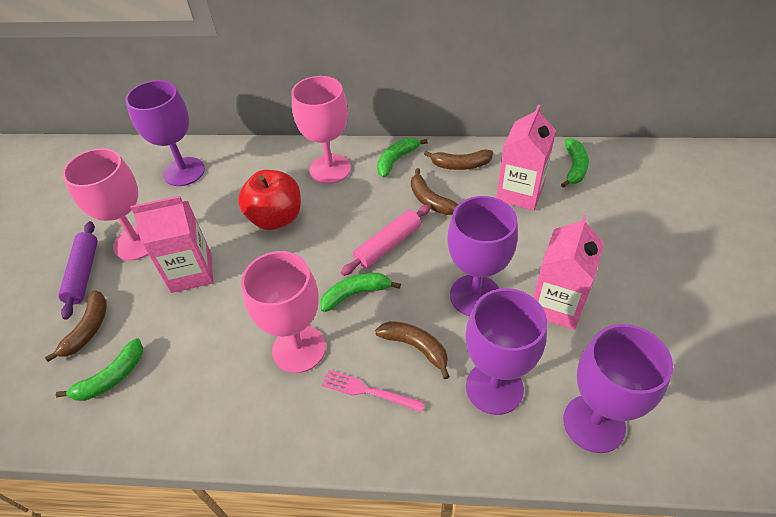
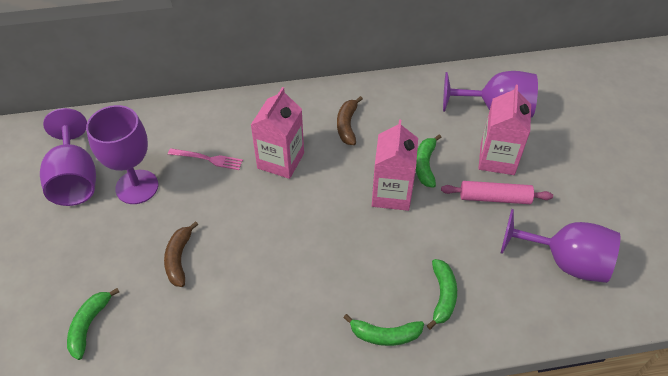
brown banana: 4 -> 2
pink goblet: 3 -> 0
purple rolling pin: 1 -> 0
red apple: 1 -> 0

